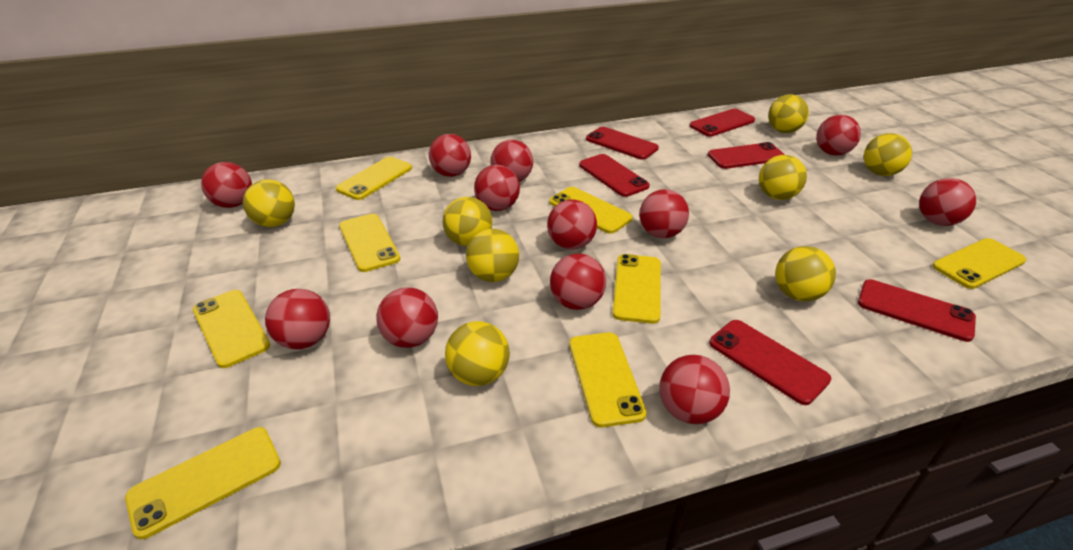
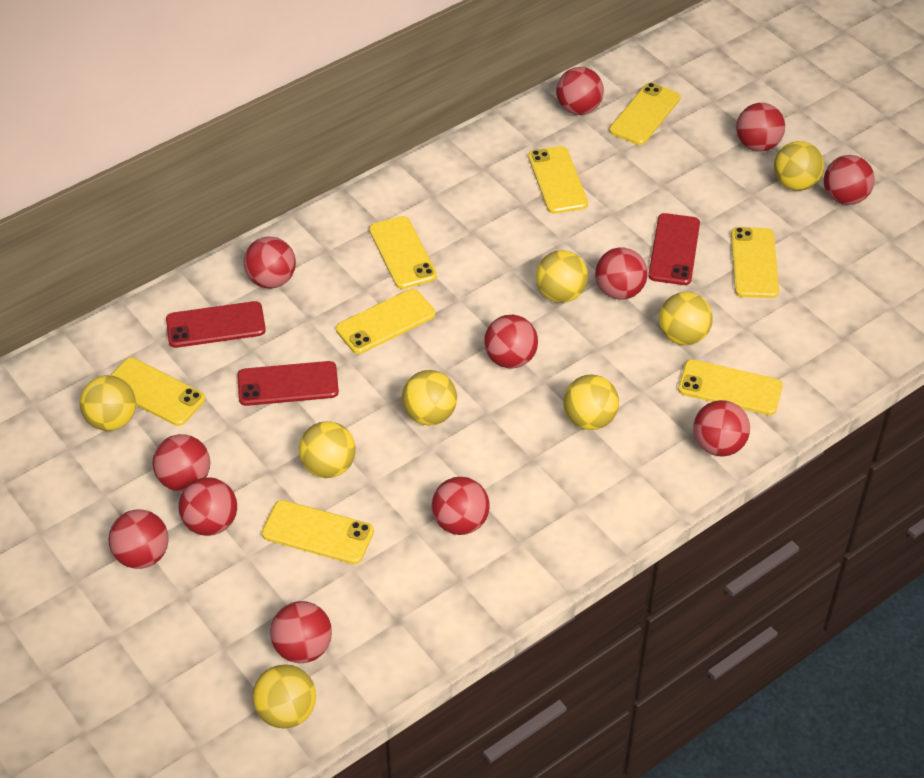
red phone: 6 -> 3

